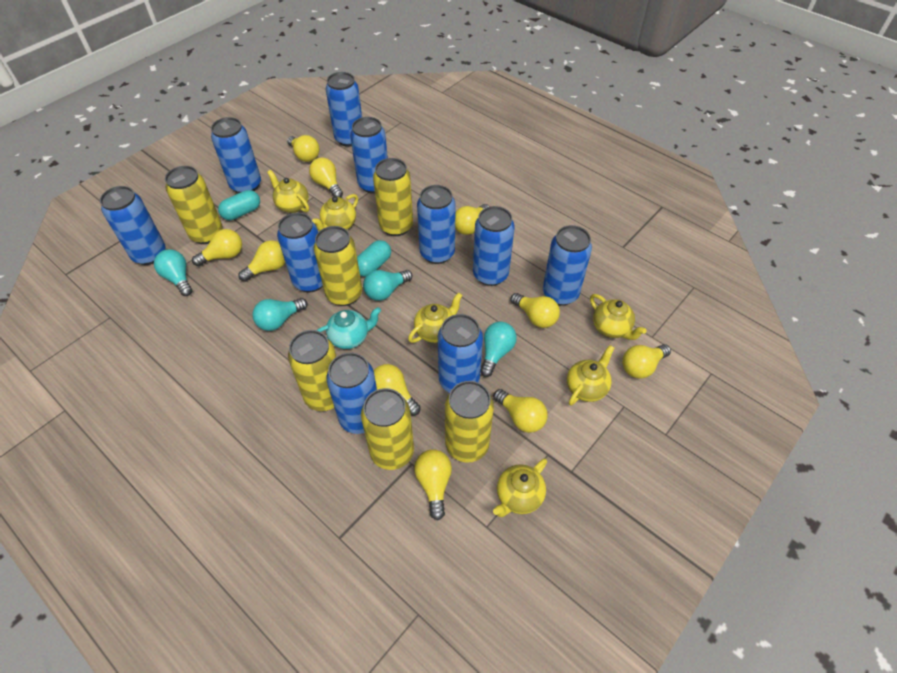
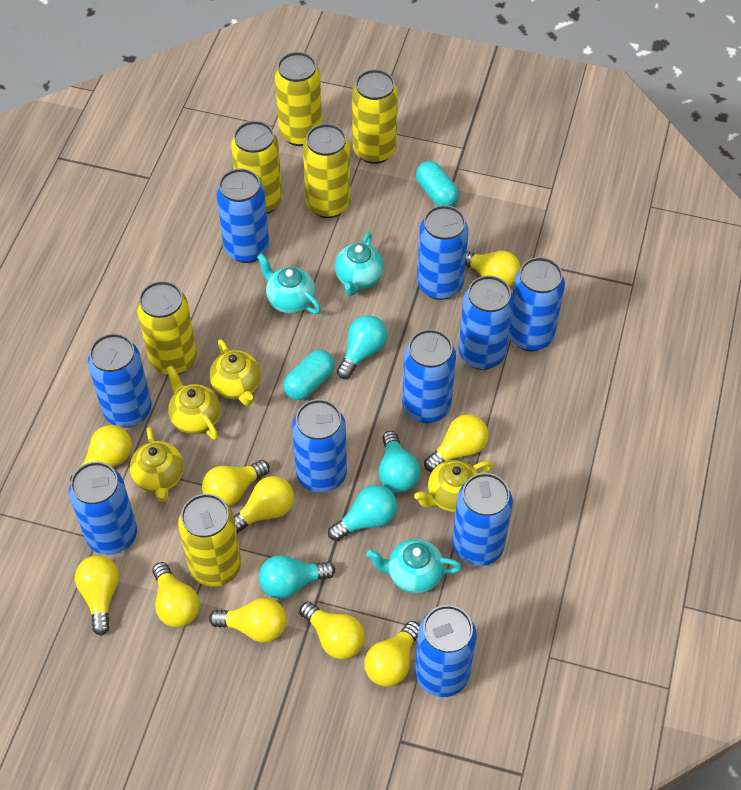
turquoise teapot: 1 -> 3
yellow teapot: 6 -> 4

